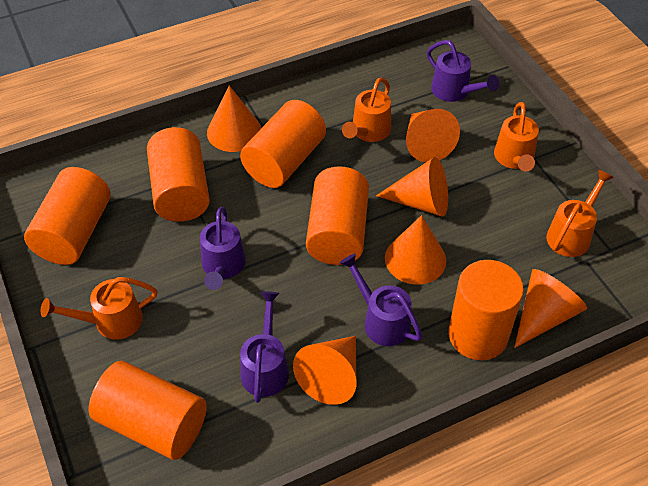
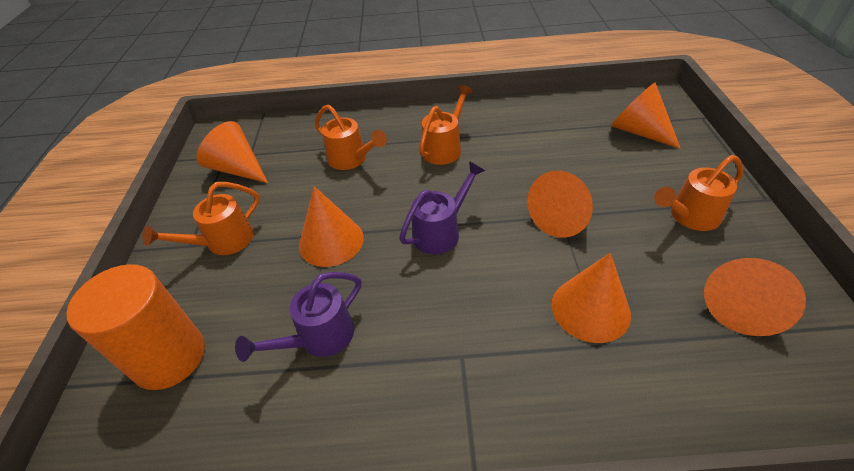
orange cylinder: 6 -> 1
purple watering can: 4 -> 2

